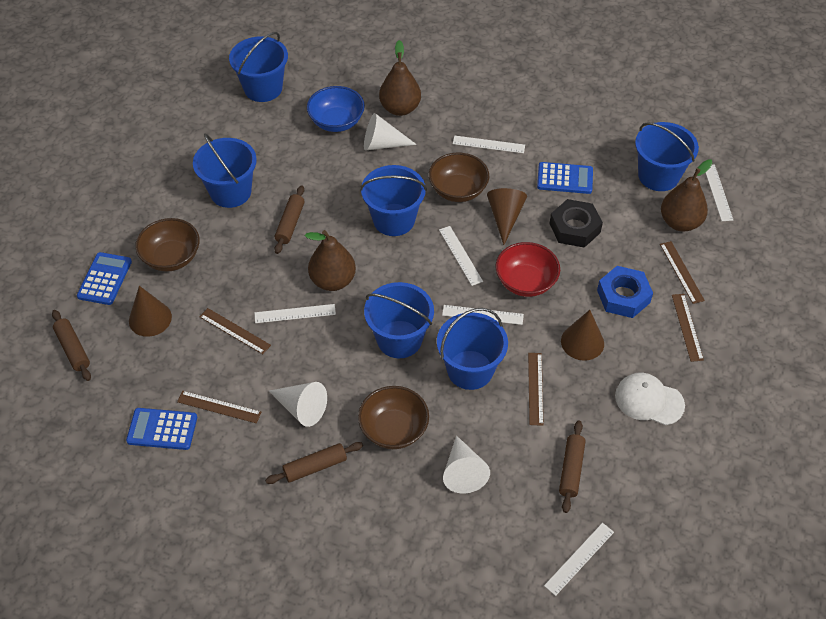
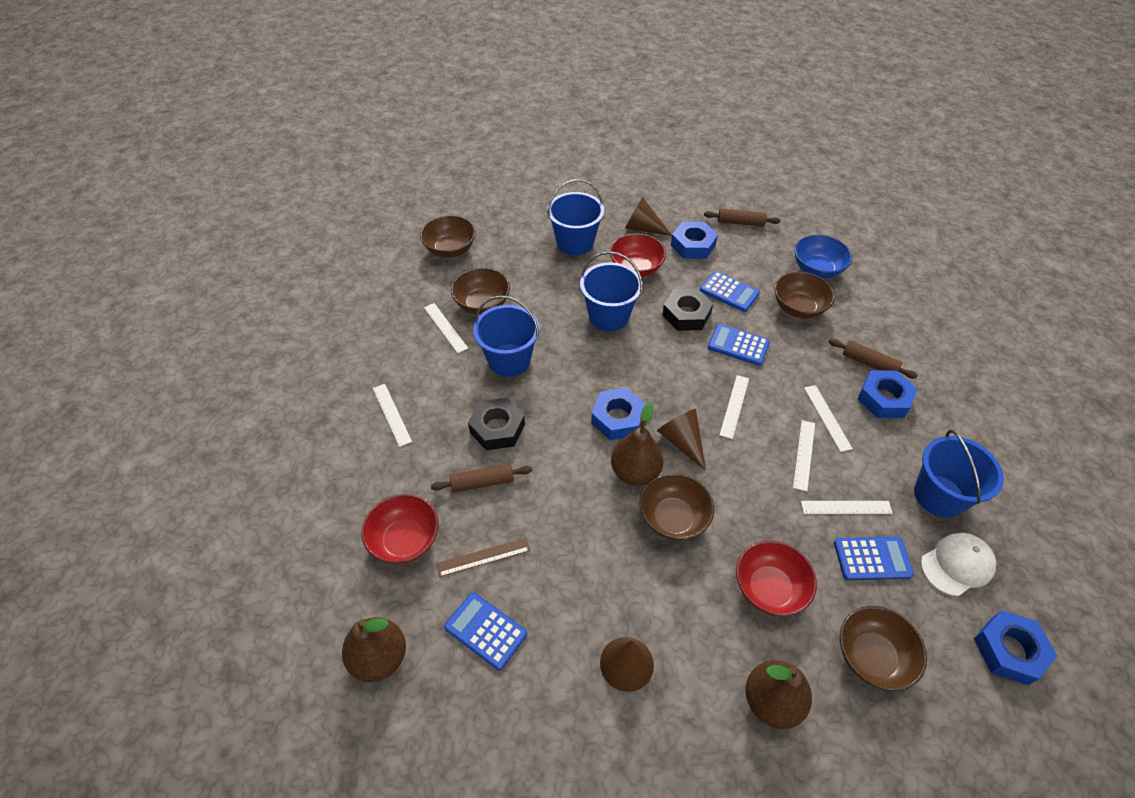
black nut: 1 -> 2
blue bucket: 6 -> 4
blue calculator: 3 -> 4
blue nut: 1 -> 4
brown bowl: 3 -> 5
brown rolling pin: 4 -> 3
brown ruler: 5 -> 1
red bowl: 1 -> 3
white cone: 3 -> 0

